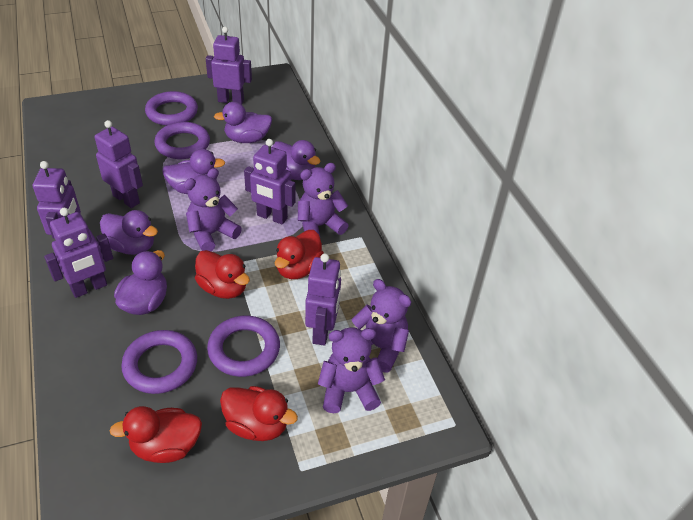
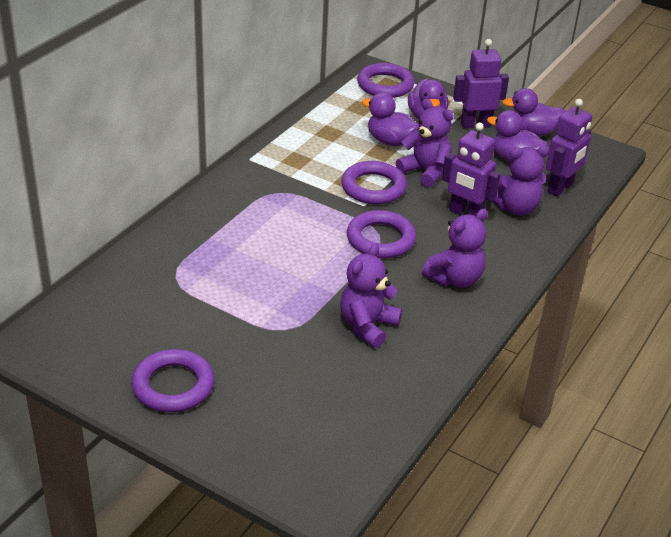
purple duck: 5 -> 4
purple robot: 6 -> 3
red duck: 4 -> 0

